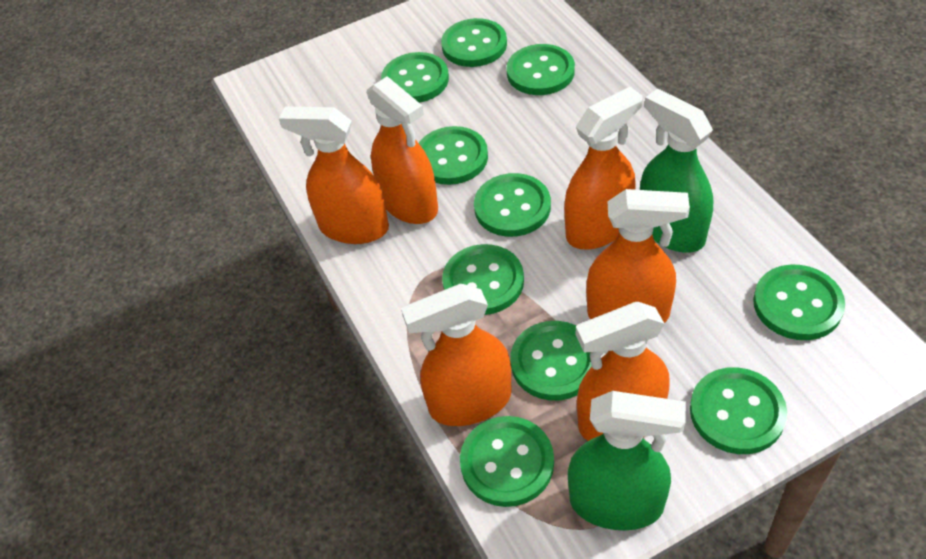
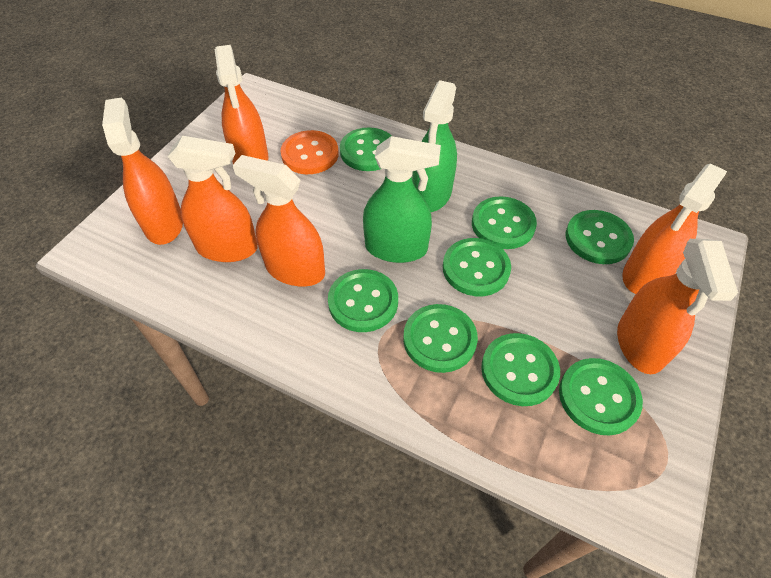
green button: 10 -> 8
orange button: 0 -> 1

